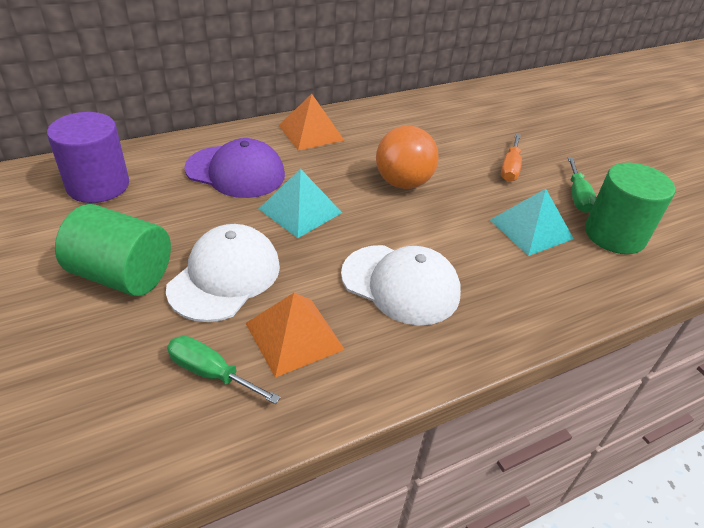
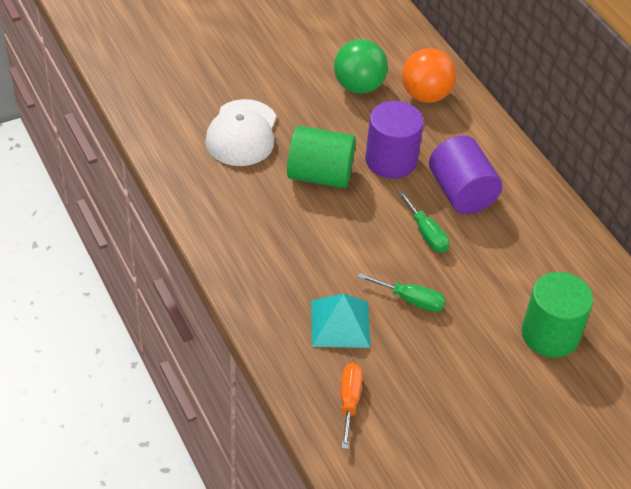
green ball: 0 -> 1
orange pyramid: 2 -> 0
purple cap: 1 -> 0
purple cylinder: 1 -> 2
turquoise pyramid: 2 -> 1
white cap: 2 -> 1

